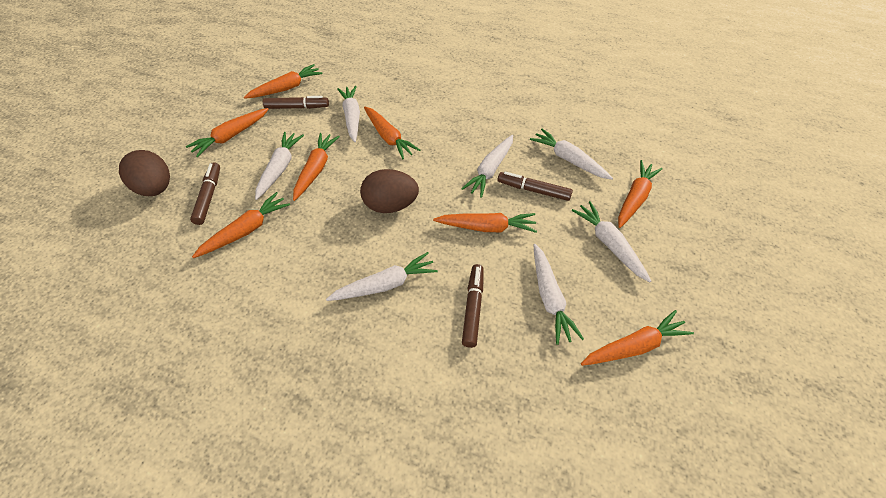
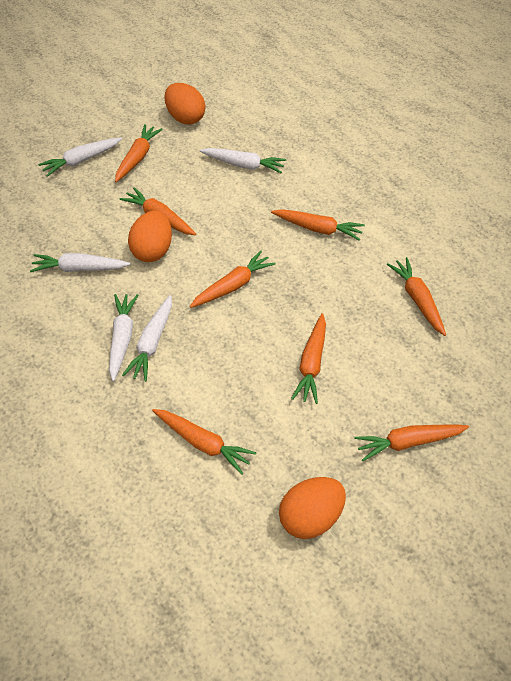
brown egg: 2 -> 0
brown marker: 4 -> 0
orange egg: 0 -> 3
white carrot: 7 -> 5

